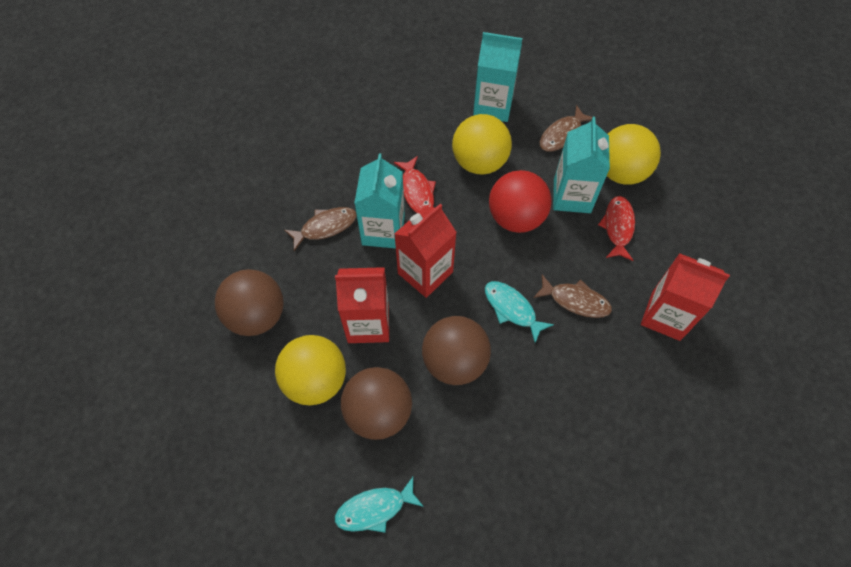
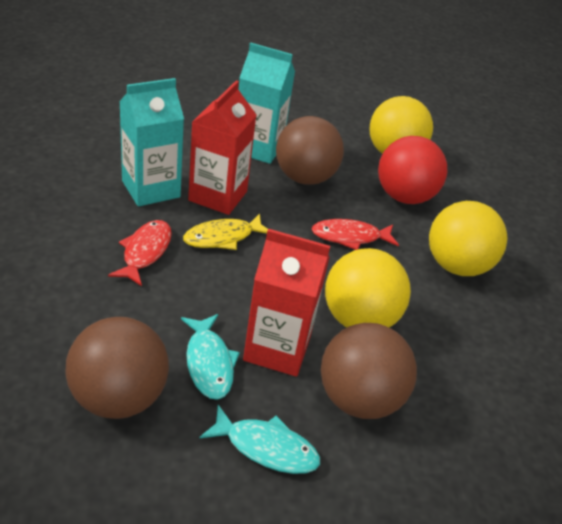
brown fish: 3 -> 0
red carton: 3 -> 2
turquoise carton: 3 -> 2
yellow fish: 0 -> 1

